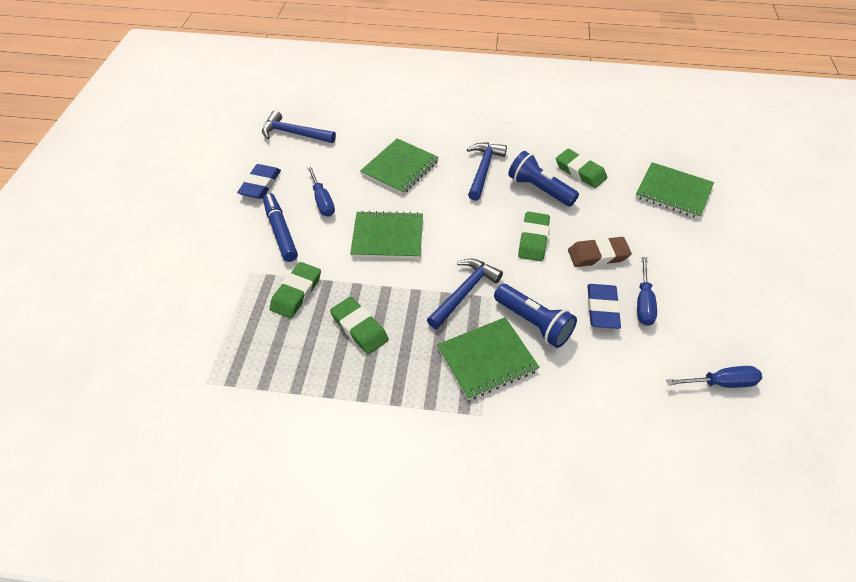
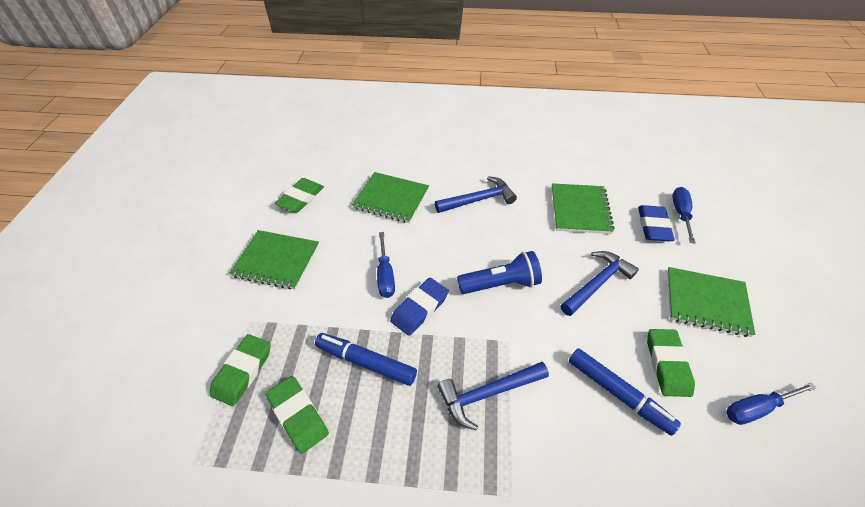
blue flashlight: 2 -> 1
blue marker: 1 -> 2
brown eraser: 1 -> 0

